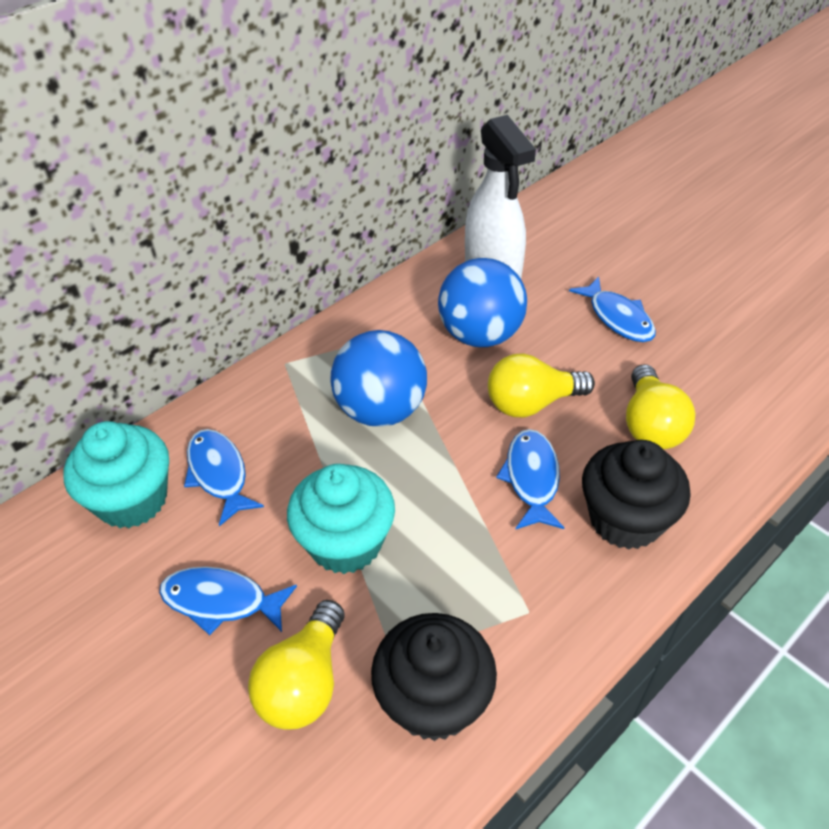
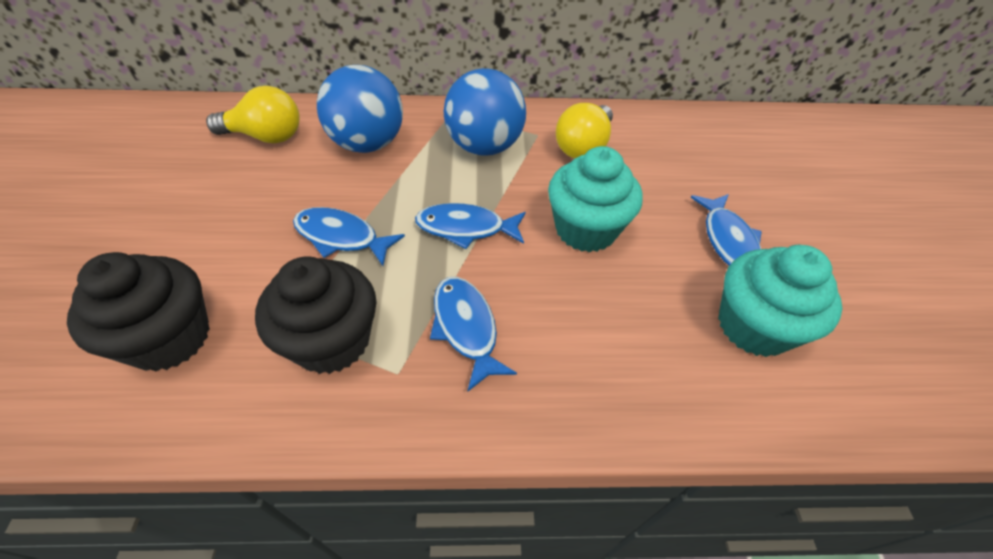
white spray bottle: 1 -> 0
yellow light bulb: 3 -> 2

